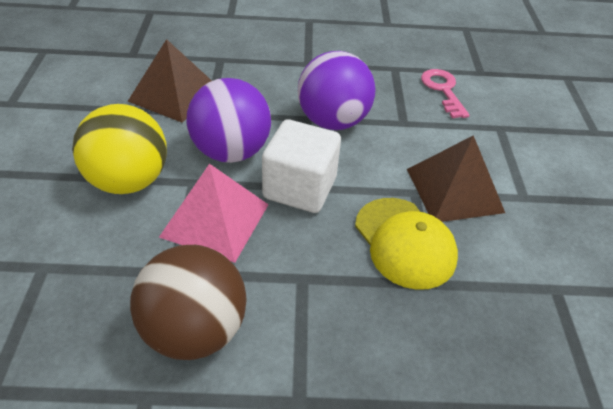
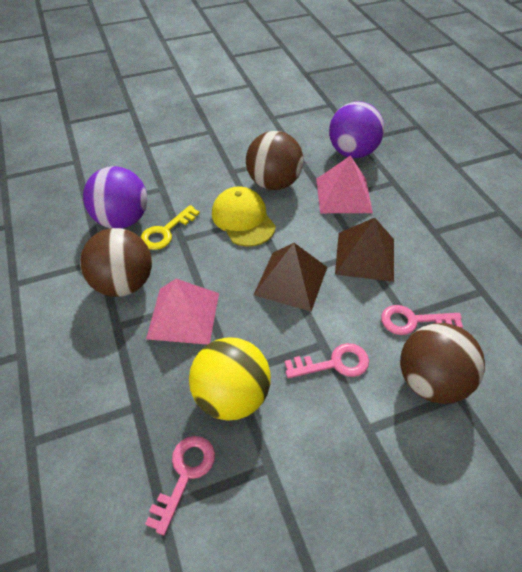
brown ball: 1 -> 3
pink key: 1 -> 3
pink pyramid: 1 -> 2
white cube: 1 -> 0
yellow key: 0 -> 1

